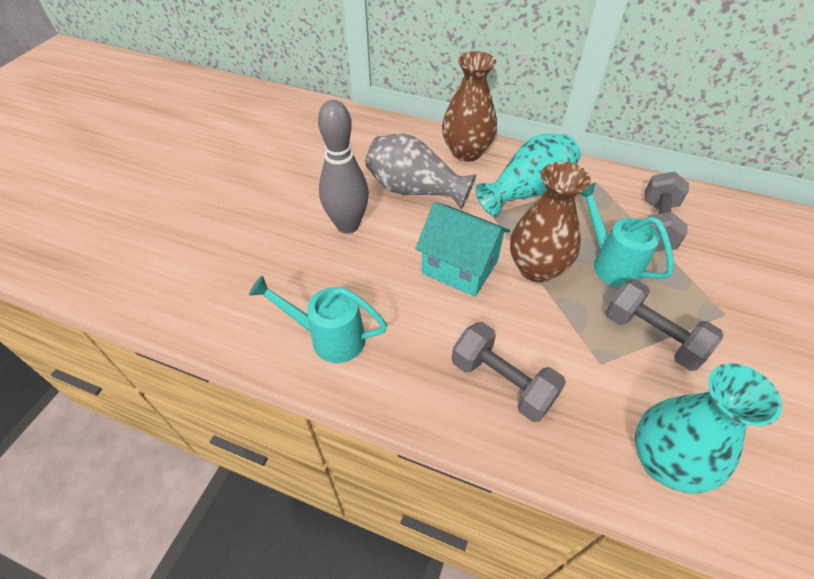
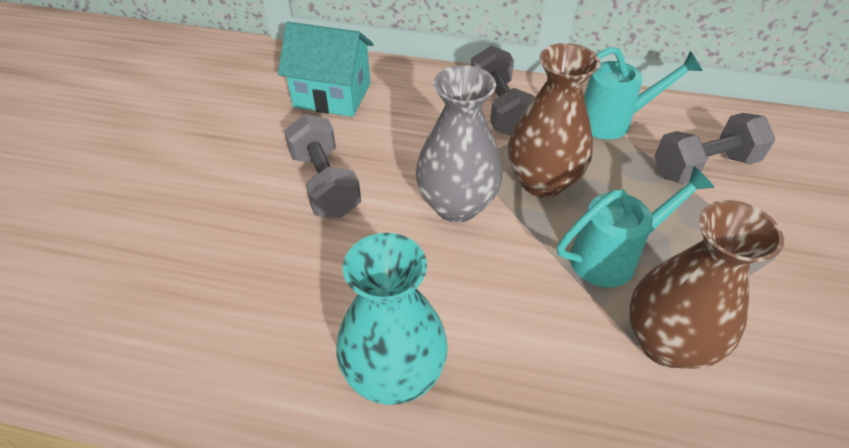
grey bowling pin: 1 -> 0
turquoise vase: 2 -> 1

